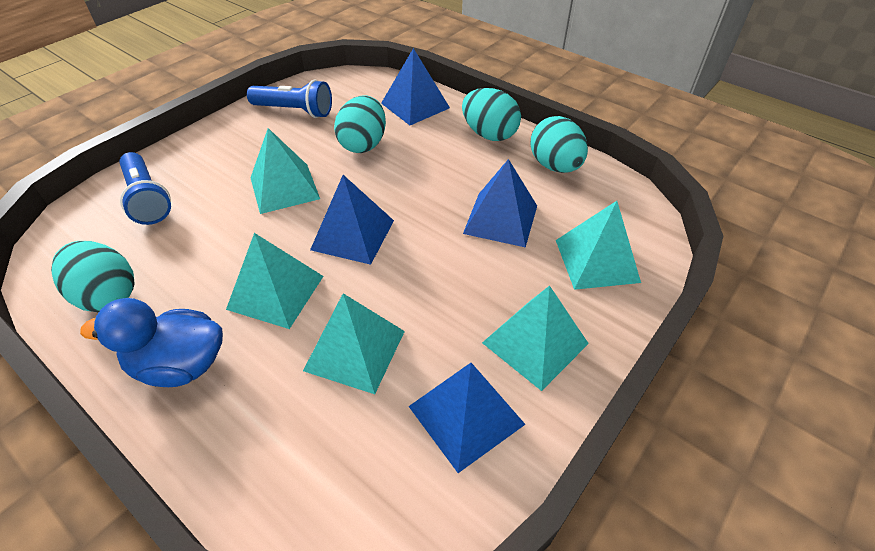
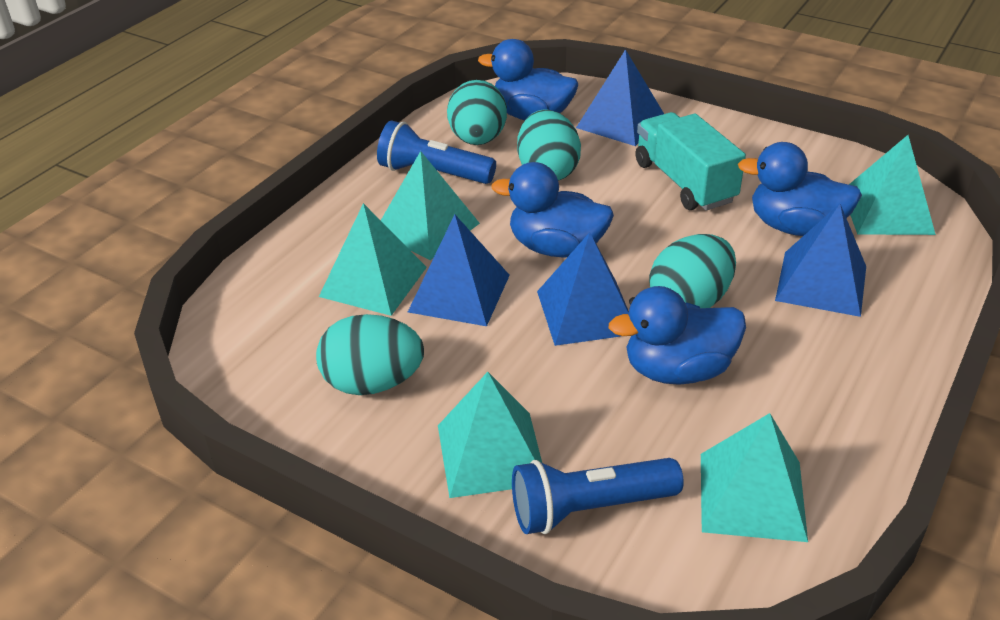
blue duck: 1 -> 4
turquoise truck: 0 -> 1

